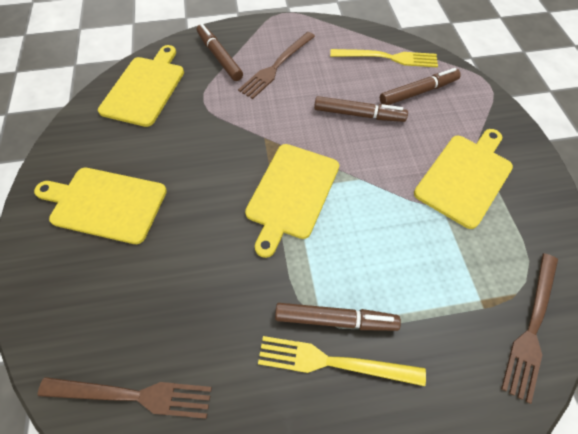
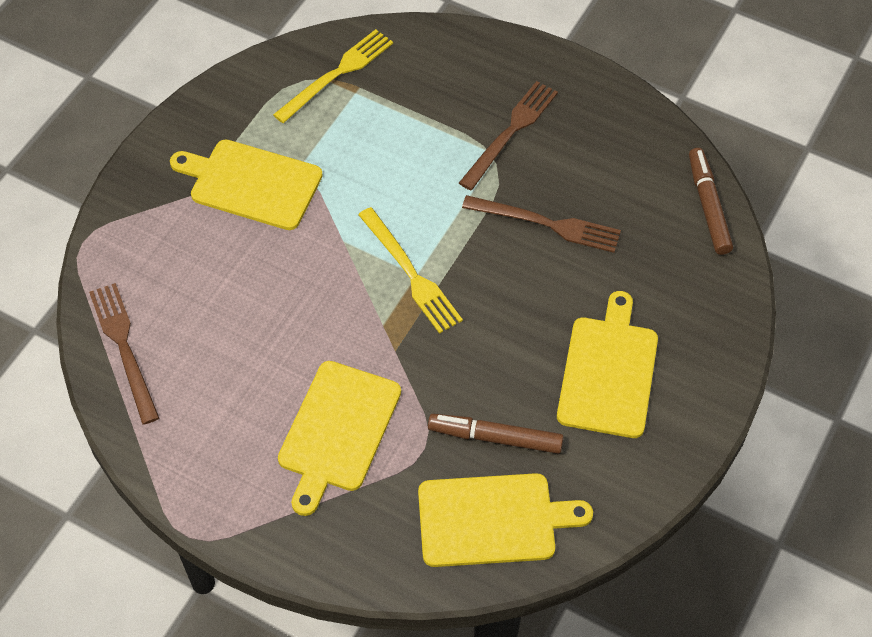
brown marker: 4 -> 2

